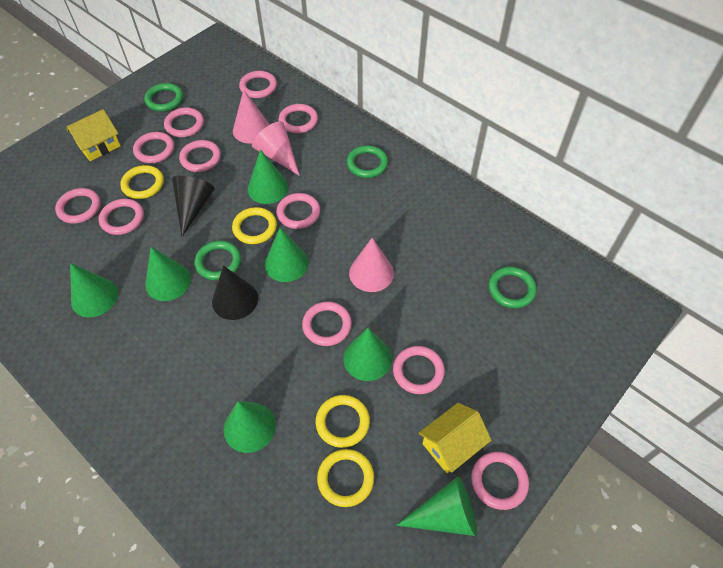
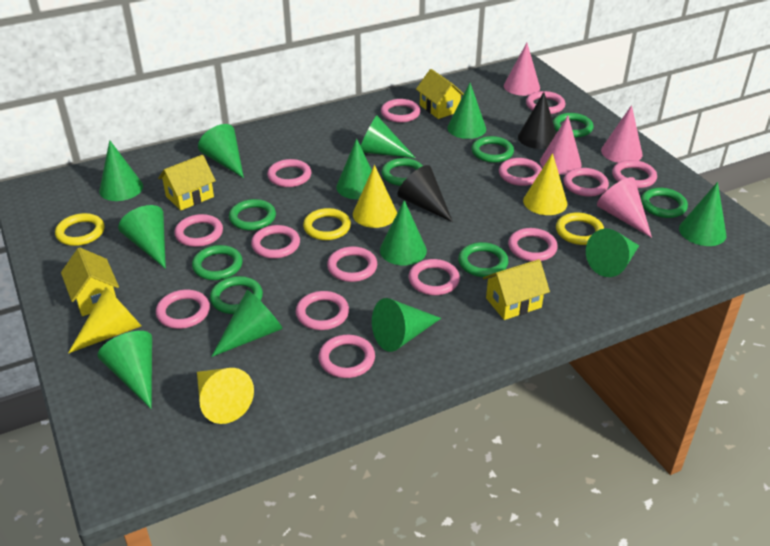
green cone: 7 -> 12
green ring: 4 -> 8
pink cone: 3 -> 4
pink ring: 11 -> 14
yellow cone: 0 -> 4
yellow house: 2 -> 4
yellow ring: 4 -> 3

